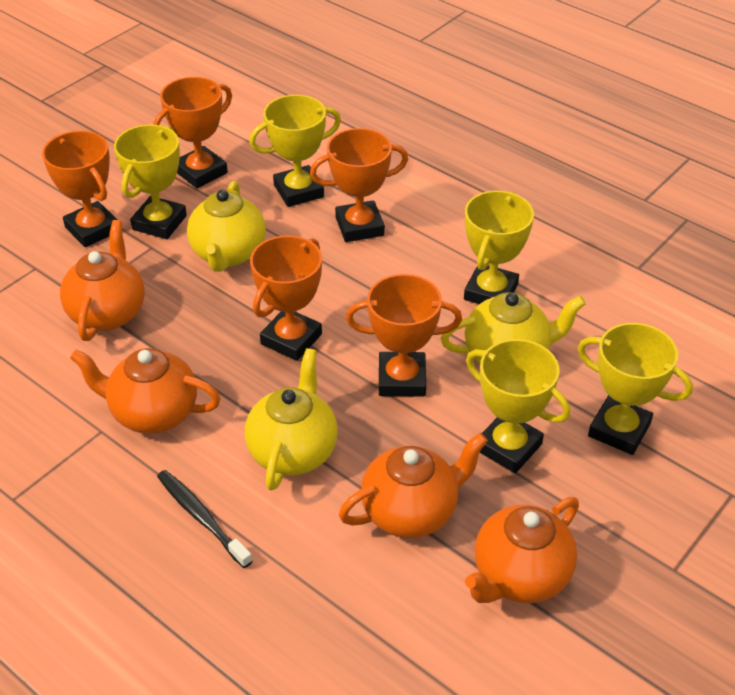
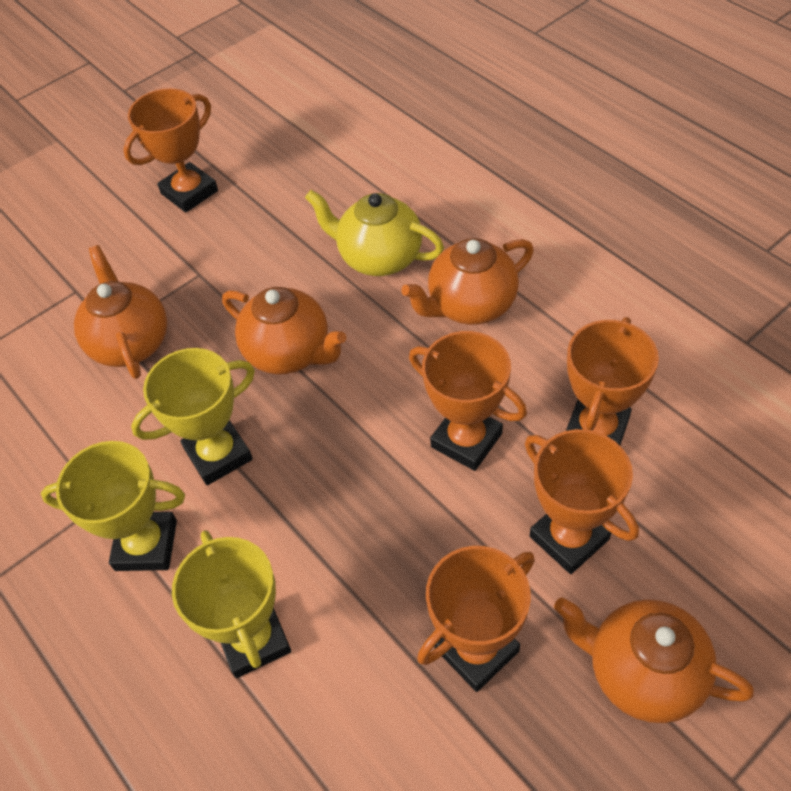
black toothbrush: 1 -> 0
yellow teapot: 3 -> 1
yellow trophy: 5 -> 3

